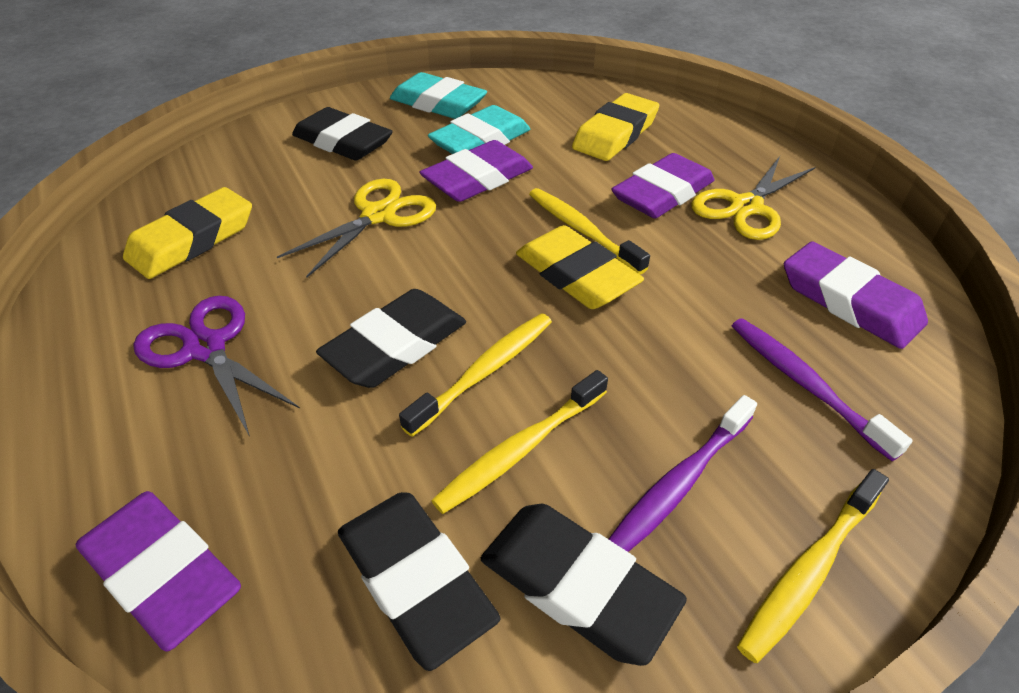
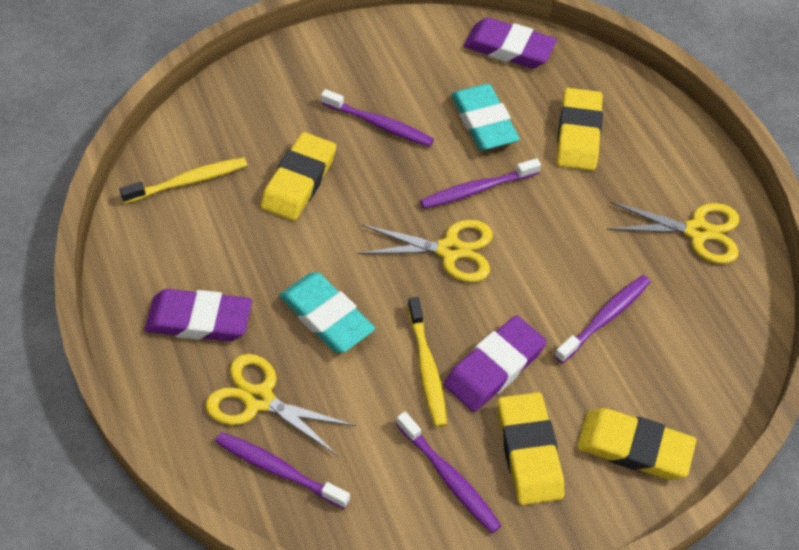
black eraser: 4 -> 0
purple eraser: 4 -> 3
purple scissors: 1 -> 0
purple toothbrush: 2 -> 5
yellow eraser: 3 -> 4
yellow scissors: 2 -> 3
yellow toothbrush: 4 -> 2

